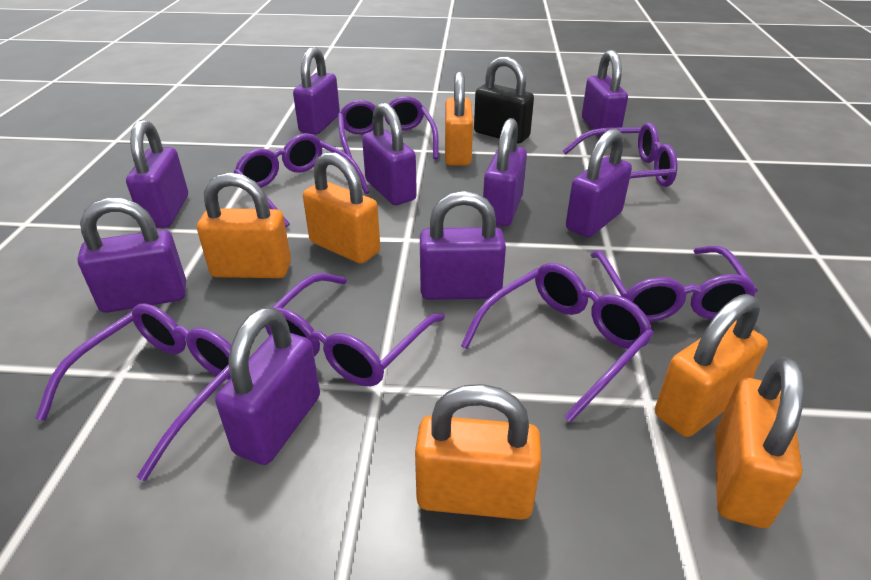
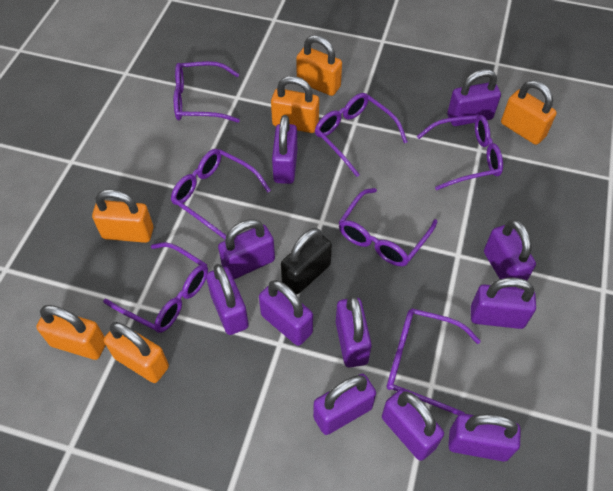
purple padlock: 9 -> 11

